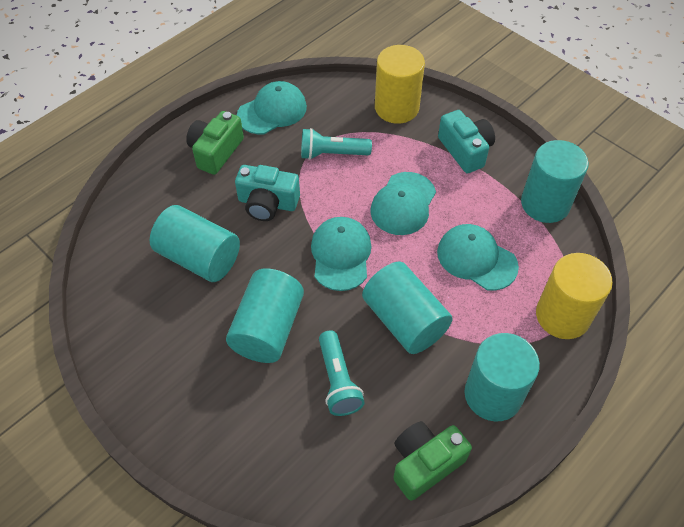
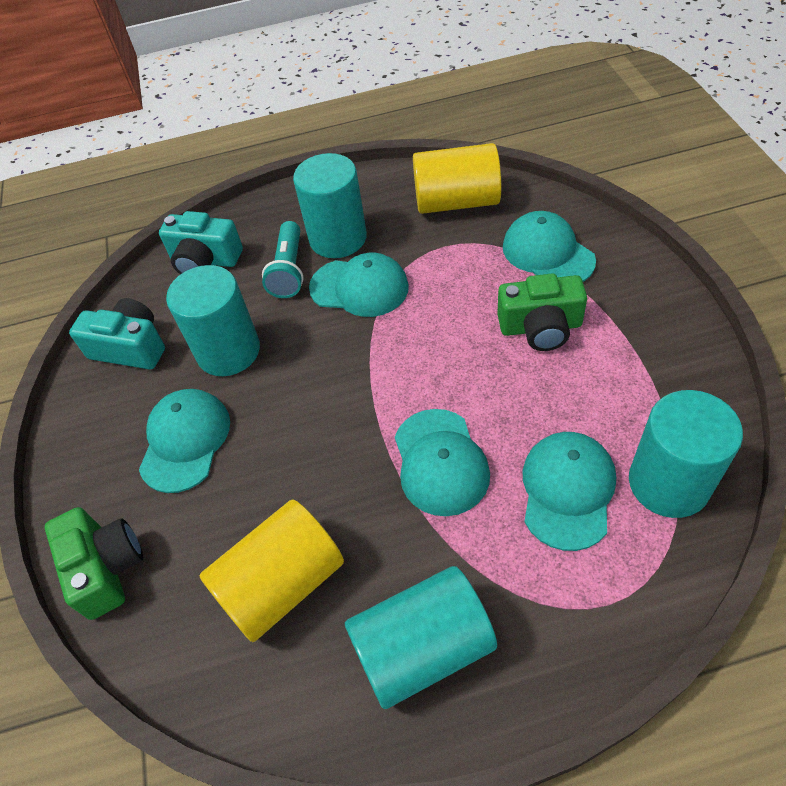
turquoise cap: 4 -> 5
turquoise cylinder: 5 -> 4
turquoise flashlight: 2 -> 1

